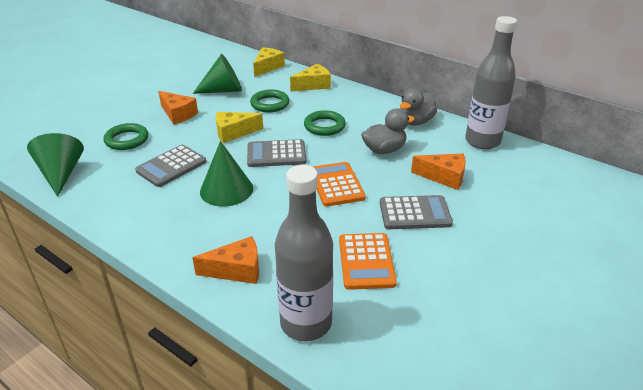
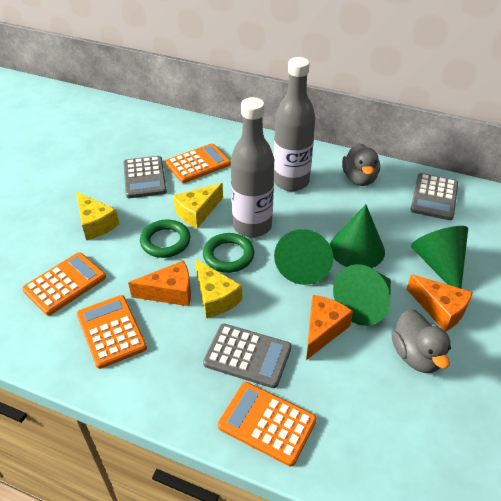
green cone: 3 -> 4
green ring: 3 -> 2
orange calculator: 2 -> 4

